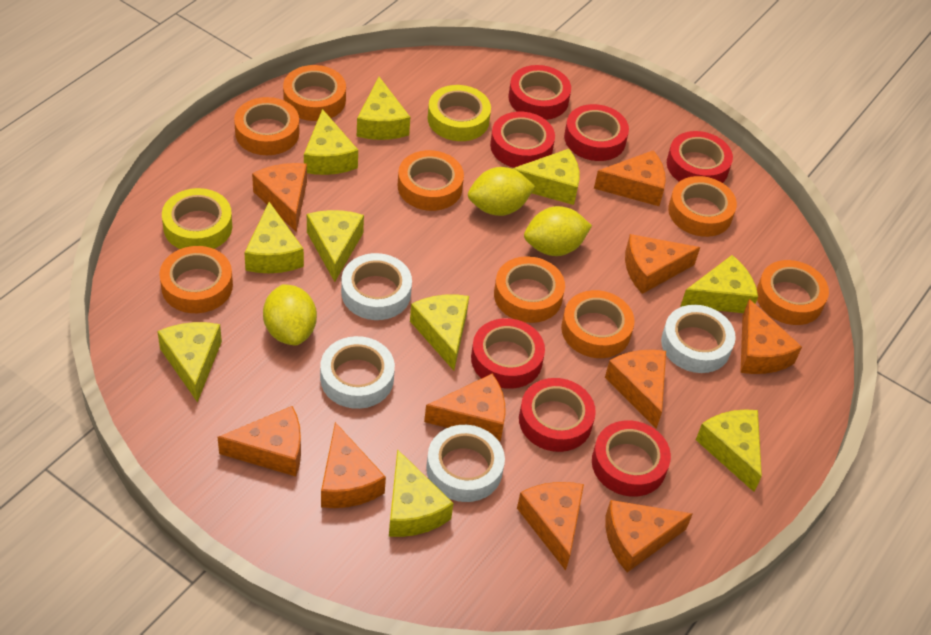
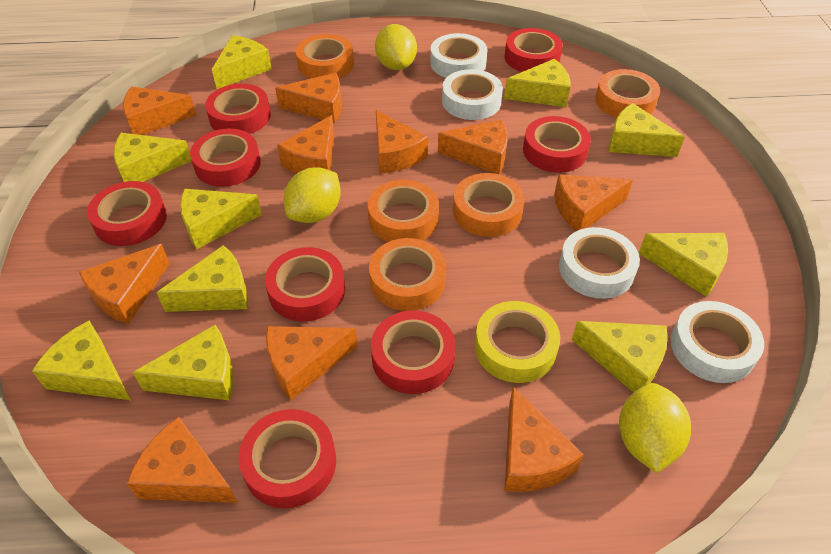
orange tape: 8 -> 5
red tape: 7 -> 8
yellow tape: 2 -> 1

